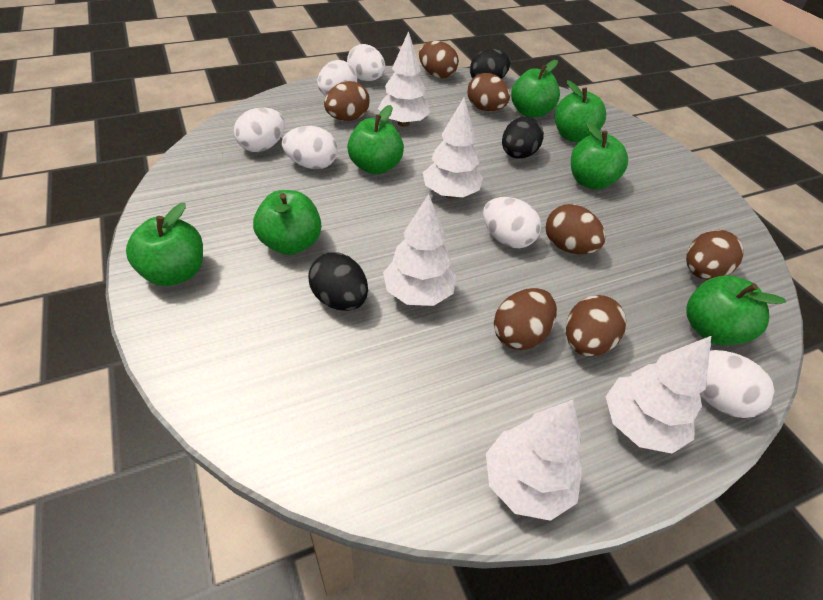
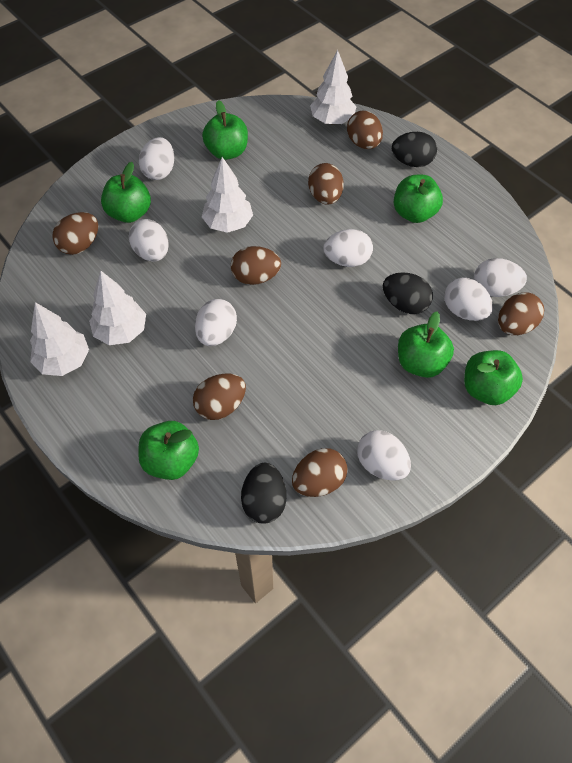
green apple: 7 -> 6
white egg: 6 -> 7
white tree: 5 -> 4

